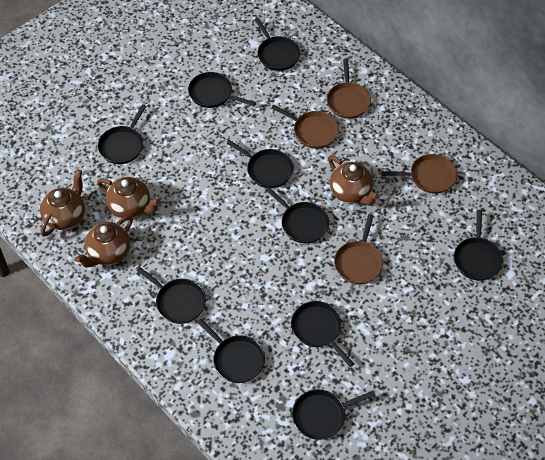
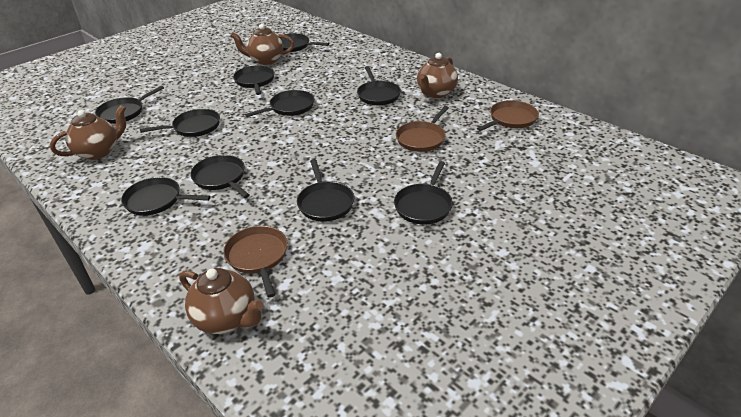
brown pan: 4 -> 3

